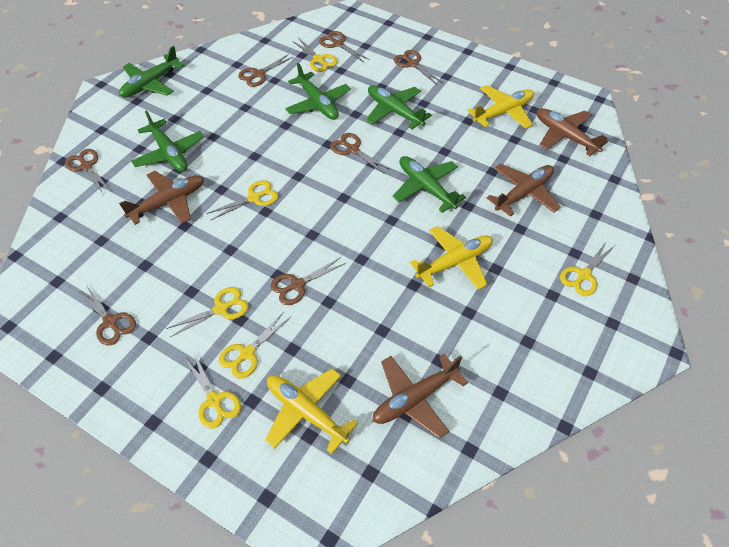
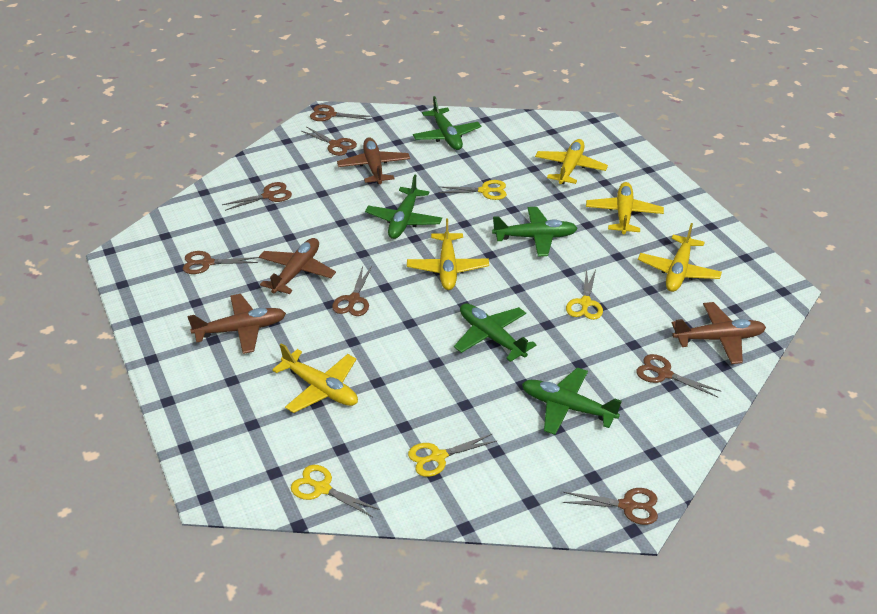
yellow plane: 3 -> 5
yellow scissors: 6 -> 4

